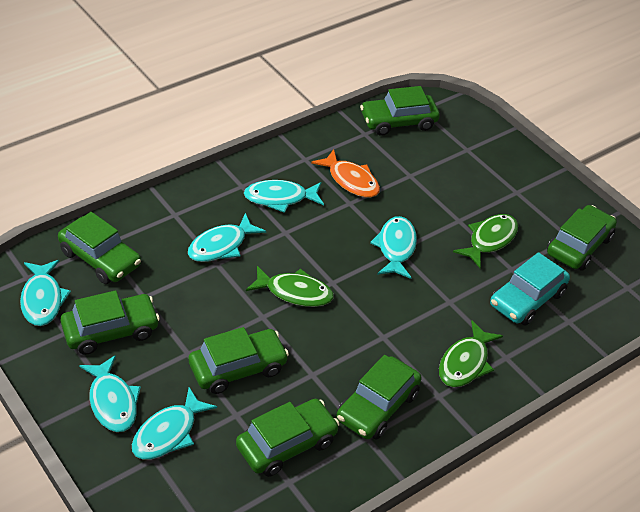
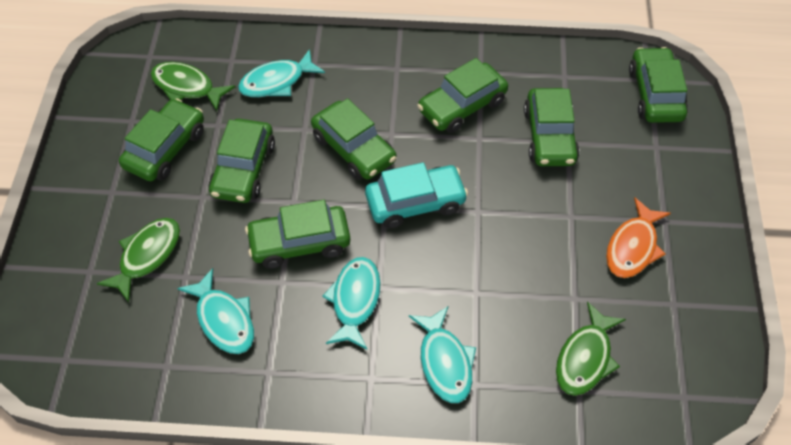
turquoise fish: 6 -> 4

